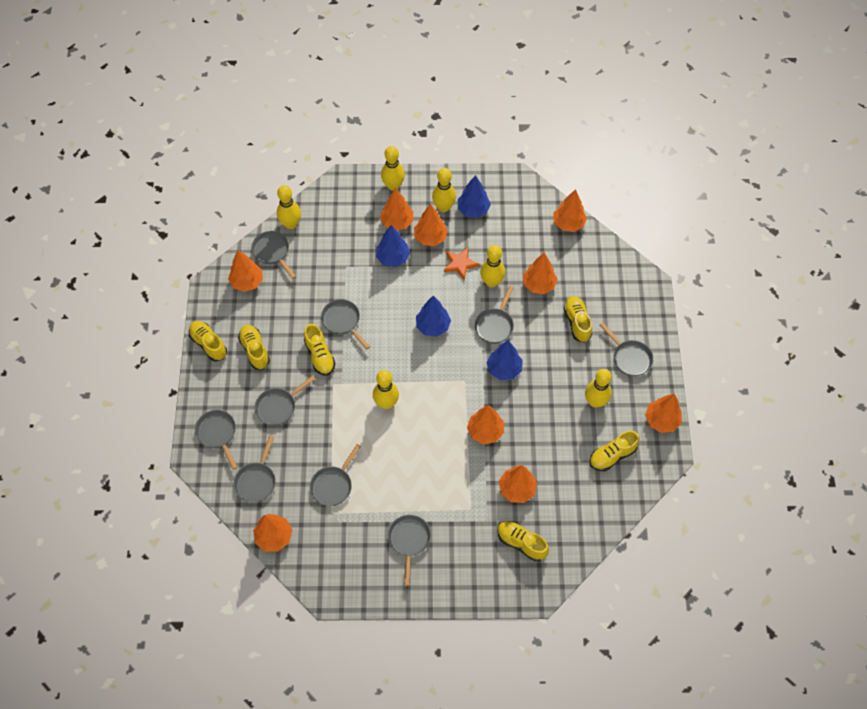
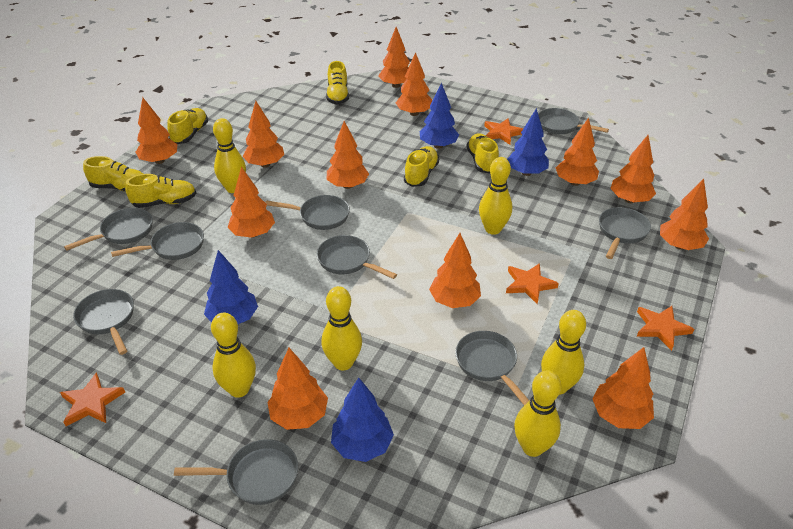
orange star: 1 -> 4
orange tree: 9 -> 12

